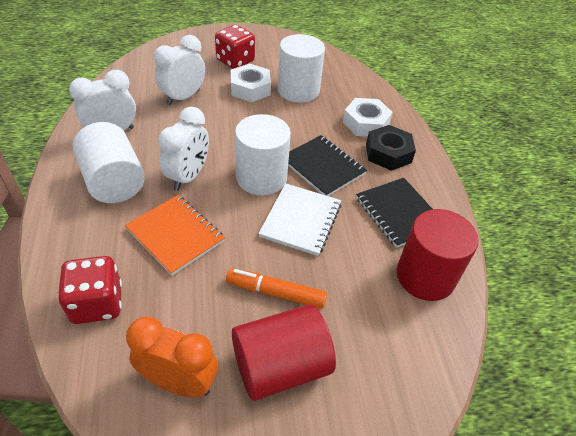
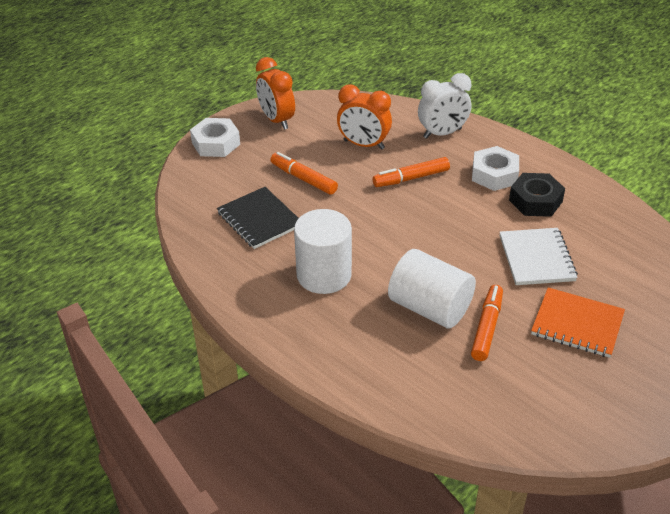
black notebook: 2 -> 1
orange clock: 1 -> 2
orange marker: 1 -> 3
red cylinder: 2 -> 0
red dice: 2 -> 0
white clock: 3 -> 1
white cylinder: 3 -> 2

